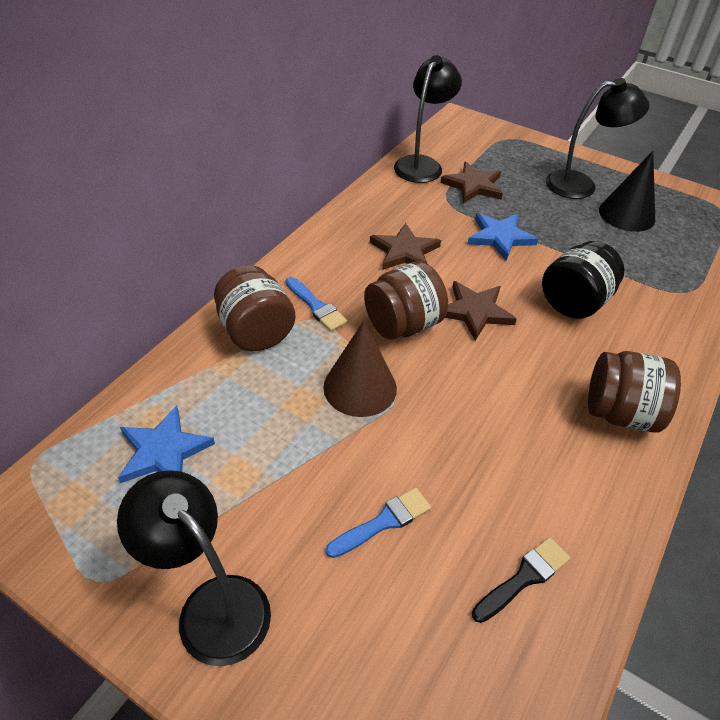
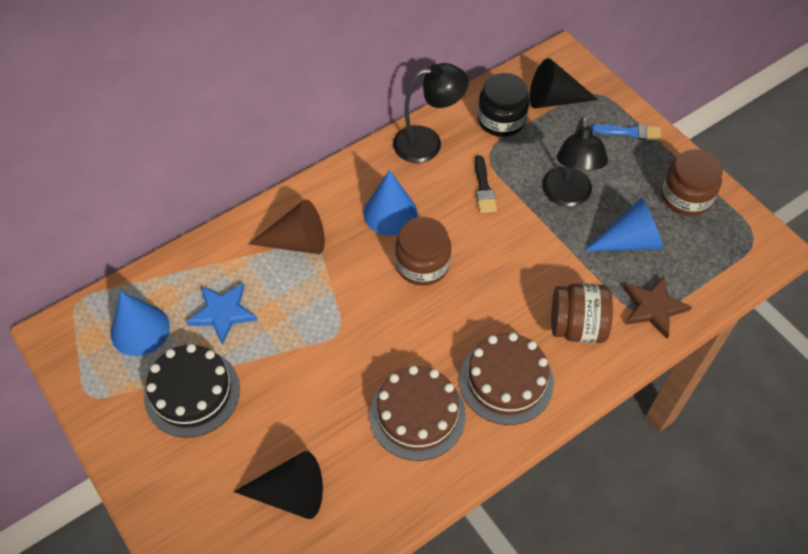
black cake: 0 -> 1
black cone: 1 -> 2
black lamp: 3 -> 2
blue brush: 2 -> 1
blue cone: 0 -> 3
blue star: 2 -> 1
brown cake: 0 -> 2
brown star: 3 -> 1

